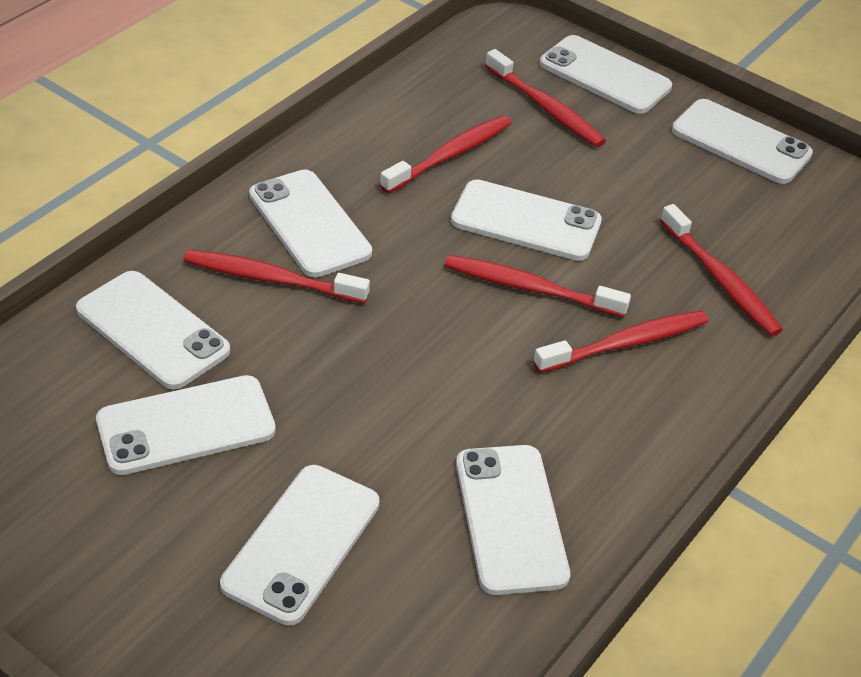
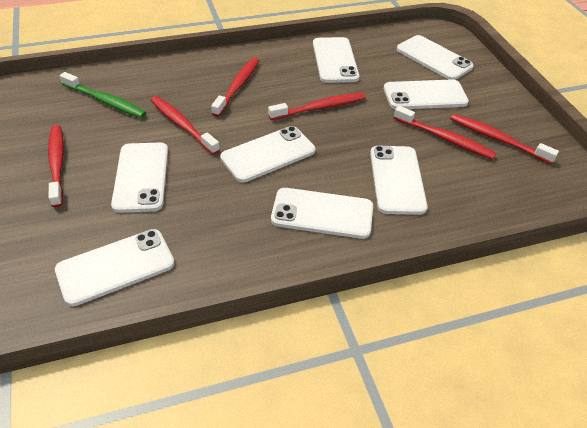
green toothbrush: 0 -> 1

